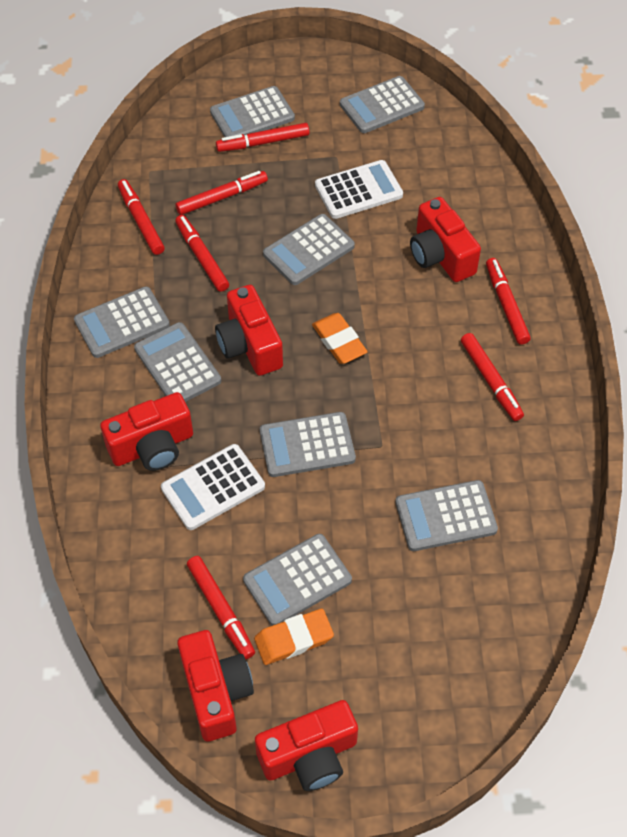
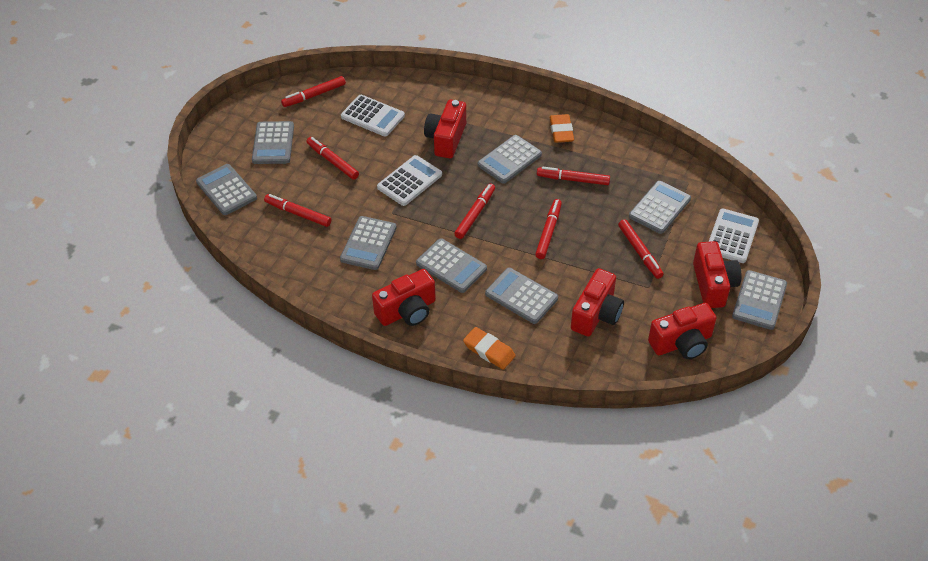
white calculator: 2 -> 3

